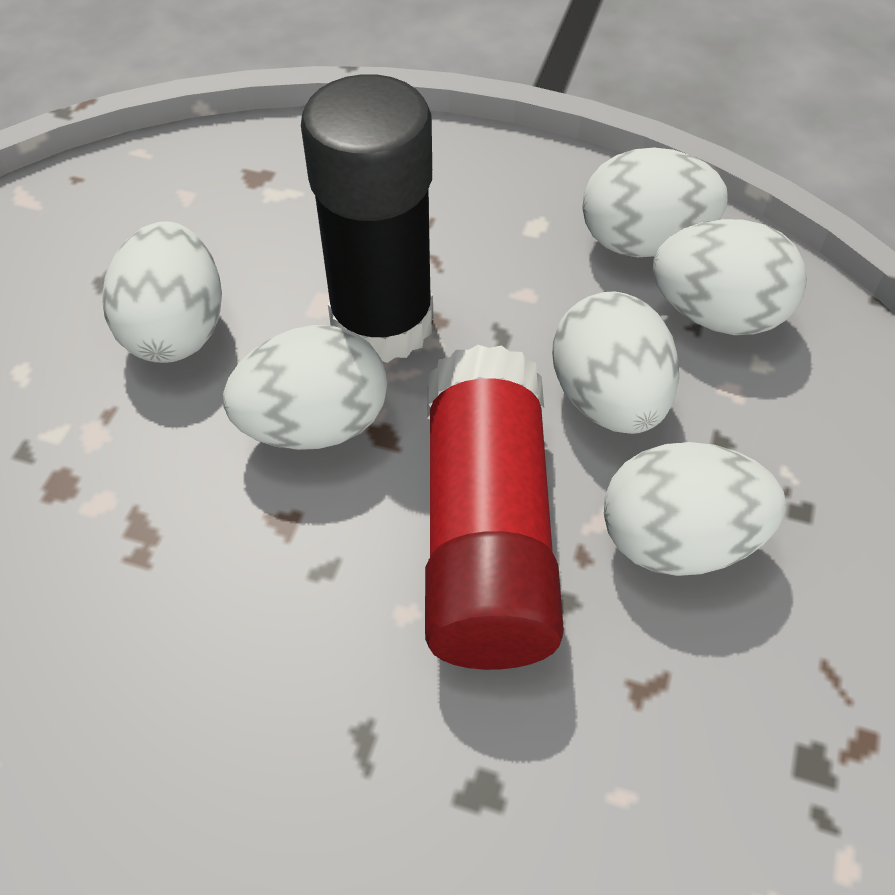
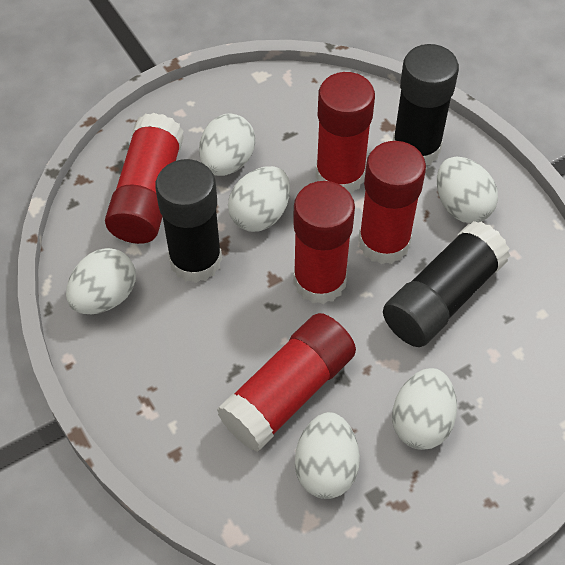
black glue stick: 1 -> 3
red glue stick: 1 -> 5

